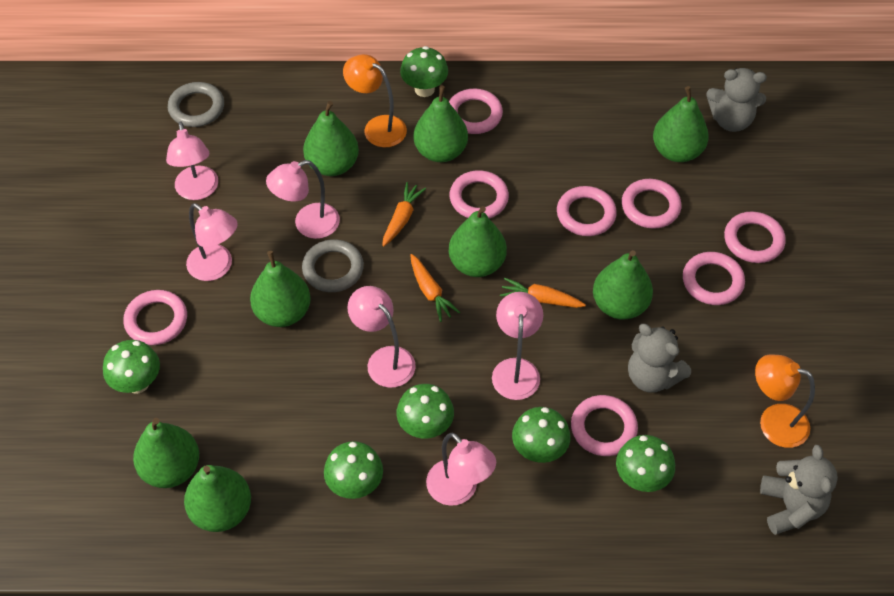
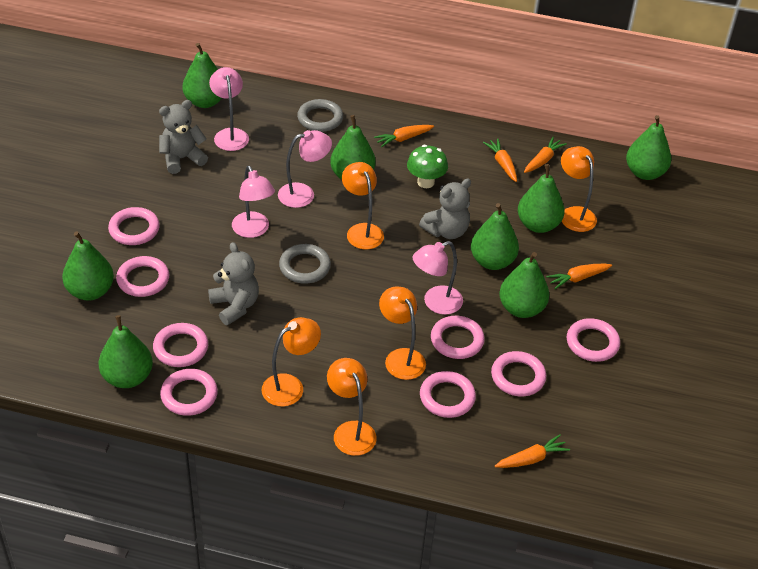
green mushroom: 6 -> 1
orange carrot: 3 -> 5
orange lamp: 2 -> 5
pink lamp: 6 -> 4

